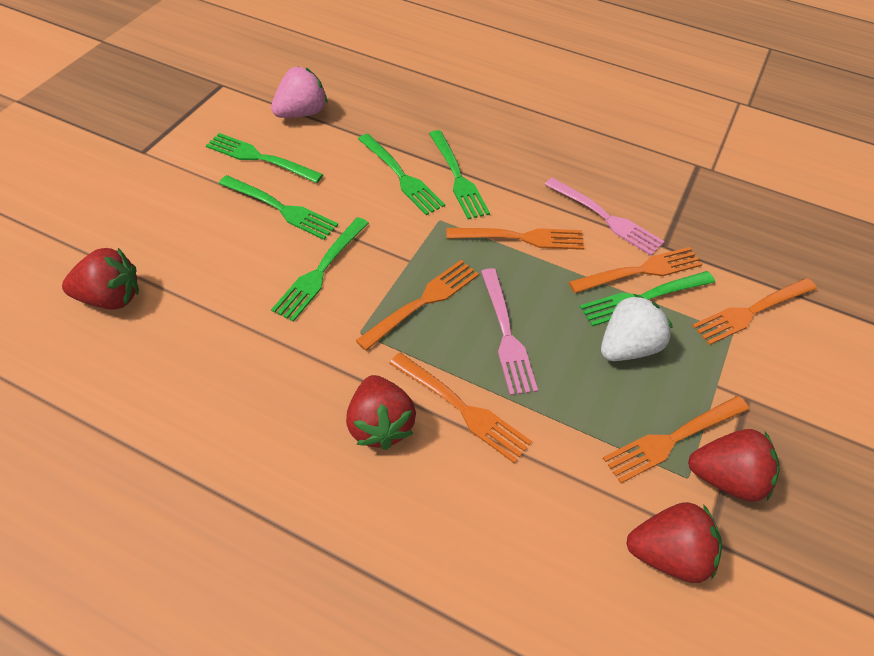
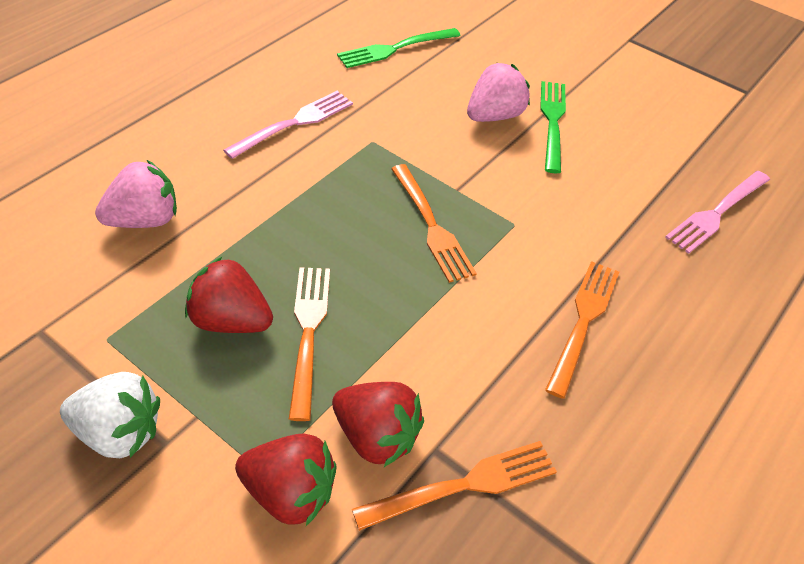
green fork: 6 -> 2
orange fork: 6 -> 4
pink strawberry: 1 -> 2
red strawberry: 4 -> 3

